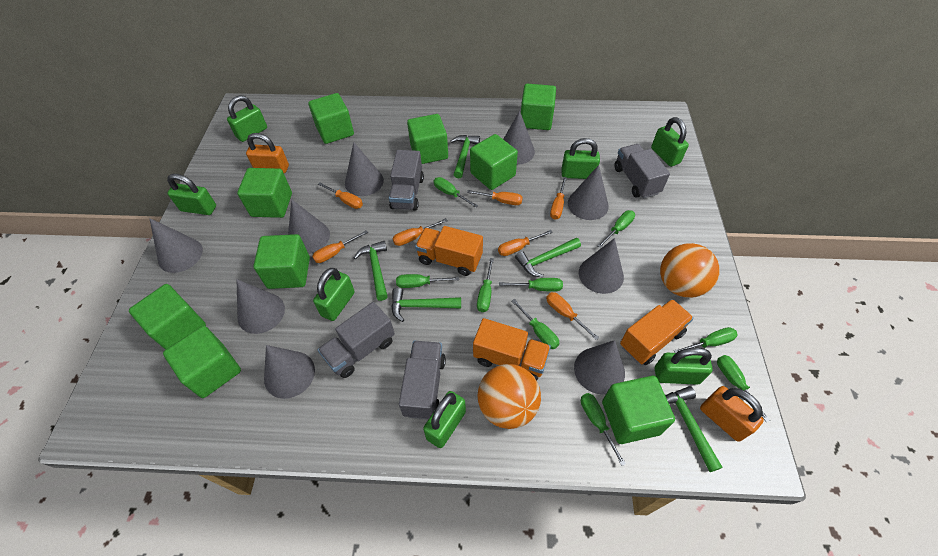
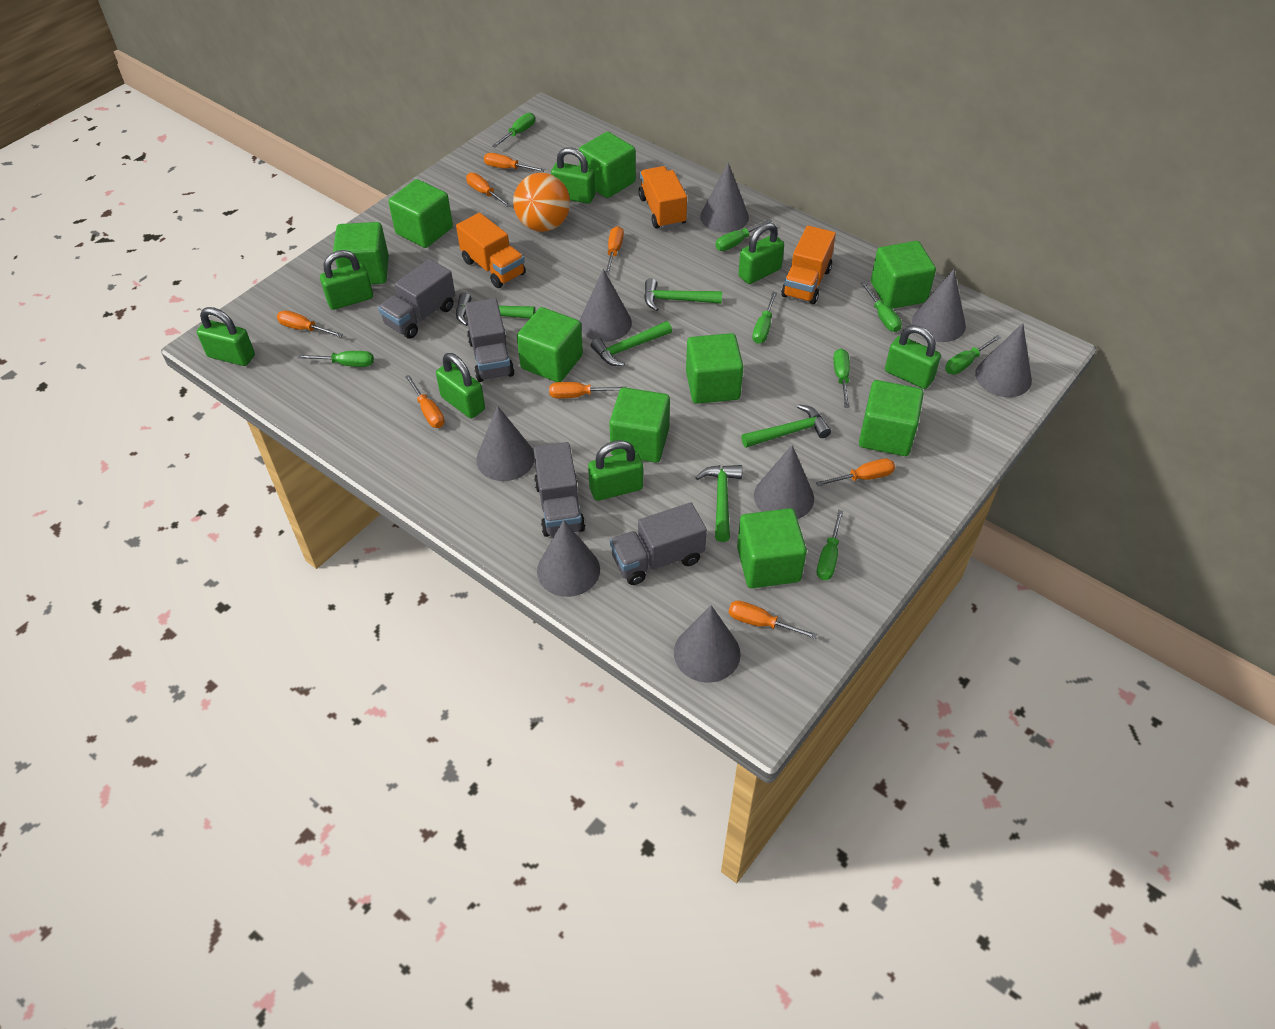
green screwdriver: 9 -> 8
grey cone: 9 -> 8
orange ball: 2 -> 1
orange padlock: 2 -> 0
orange screwdriver: 7 -> 8

